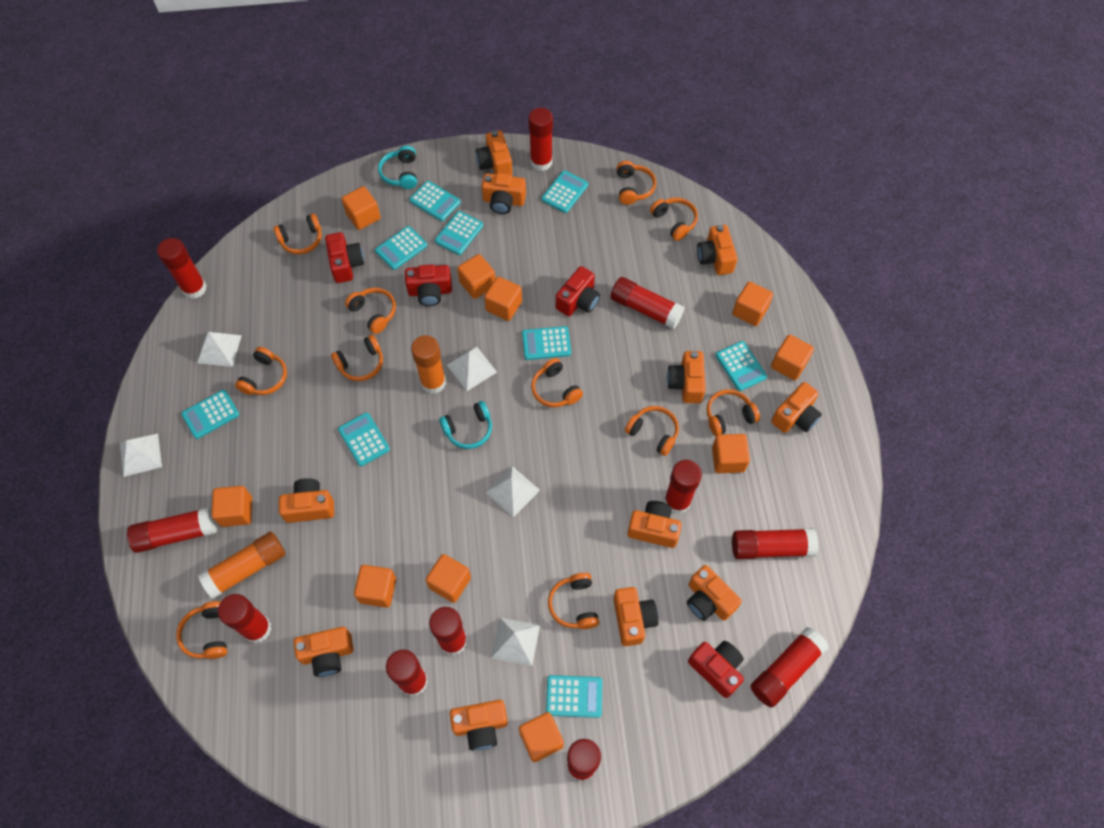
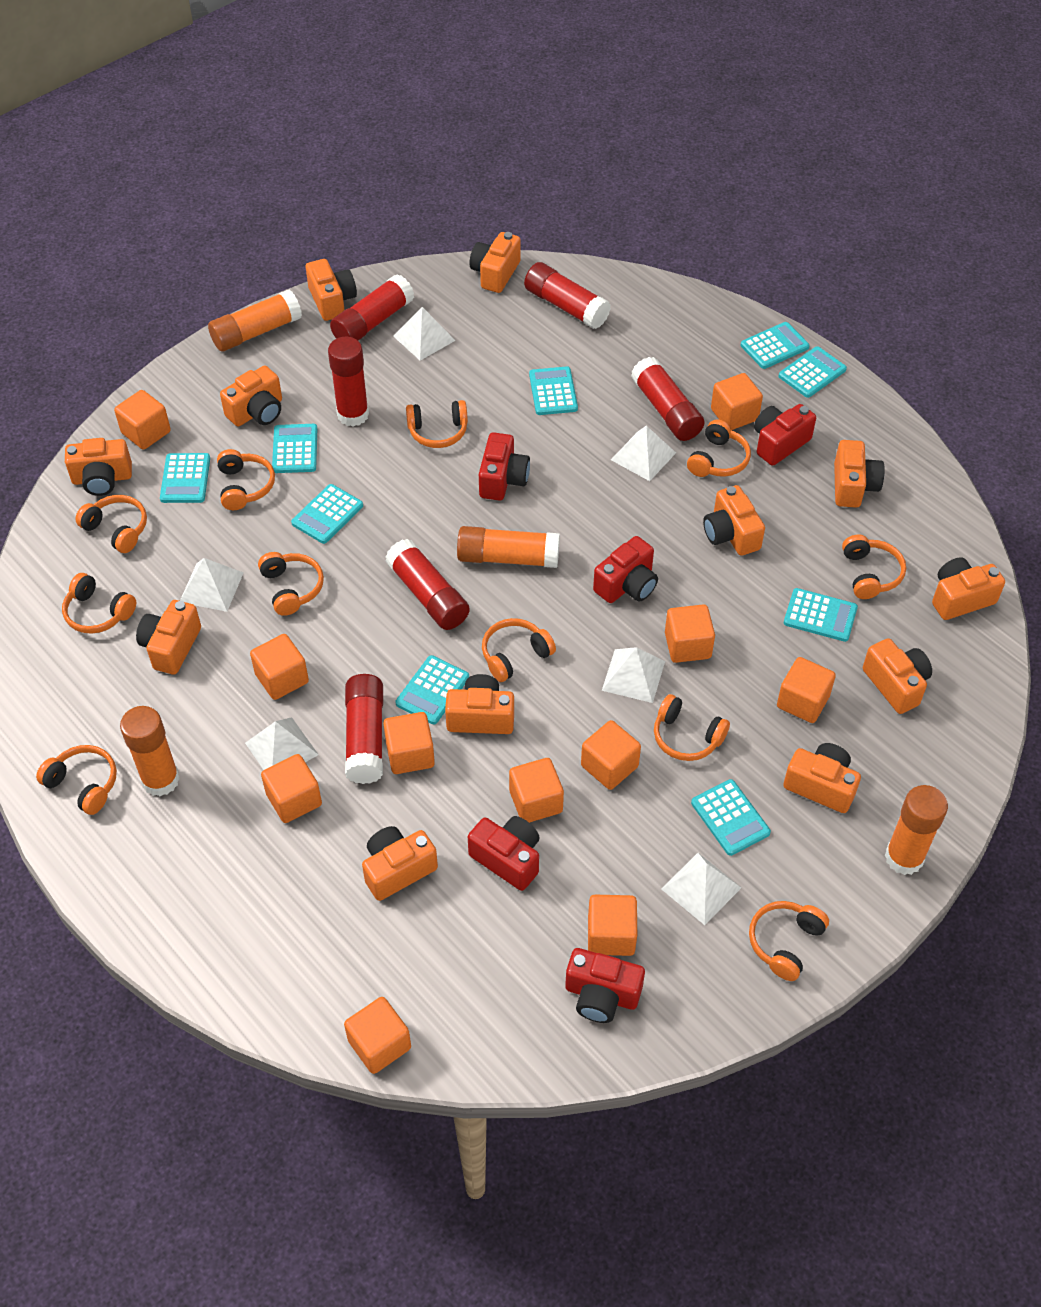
orange camera: 11 -> 12
orange cube: 10 -> 11
orange glue stick: 2 -> 4
red camera: 4 -> 5
red glue stick: 11 -> 6
turquoise headphones: 2 -> 0
white pyramid: 5 -> 6

